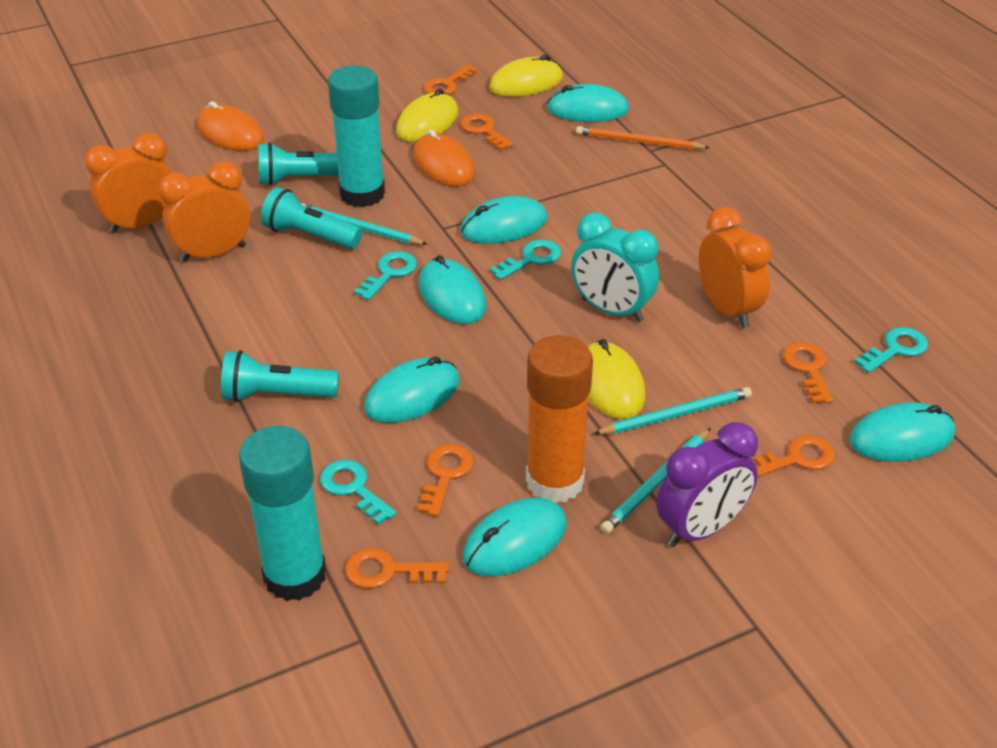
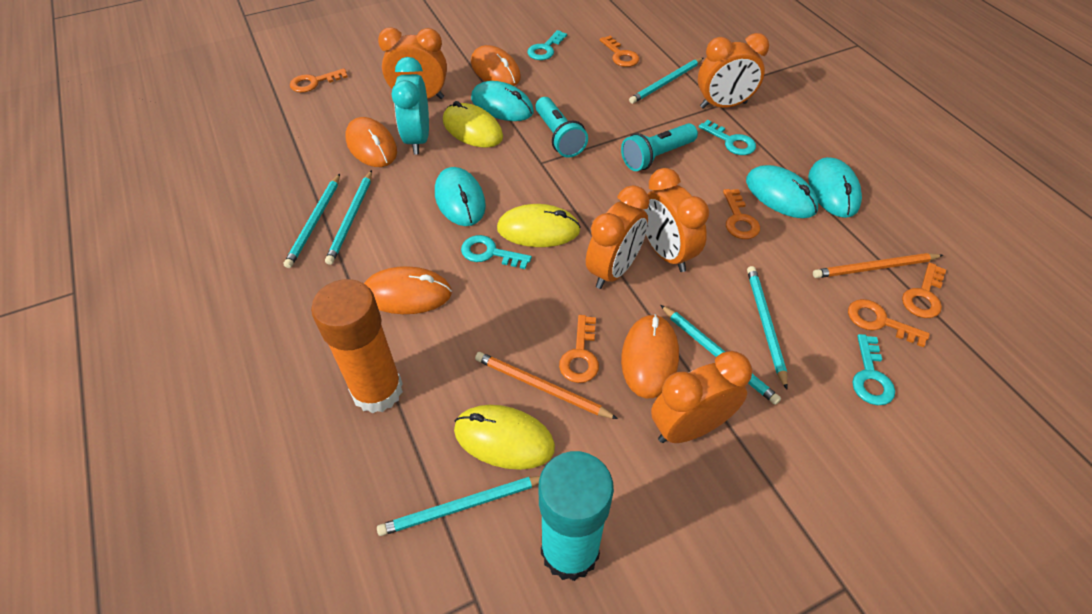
orange clock: 3 -> 5
orange mouse: 2 -> 4
orange pencil: 1 -> 2
purple clock: 1 -> 0
turquoise flashlight: 3 -> 2
turquoise glue stick: 2 -> 1
turquoise mouse: 6 -> 4
turquoise pencil: 3 -> 6

